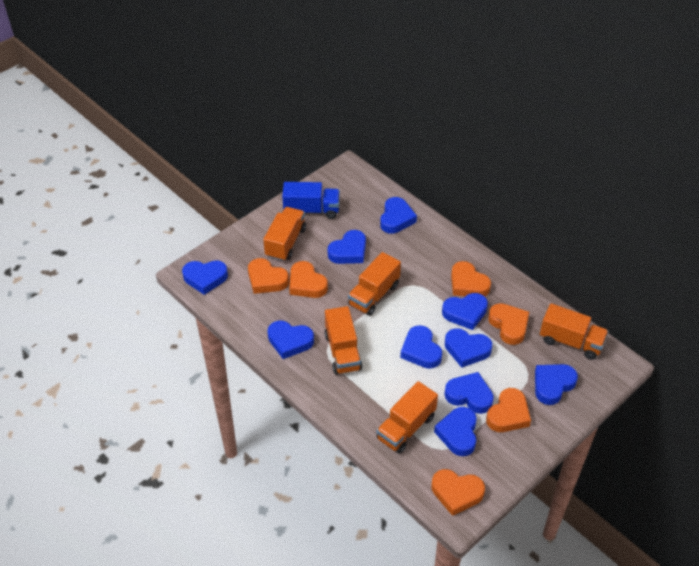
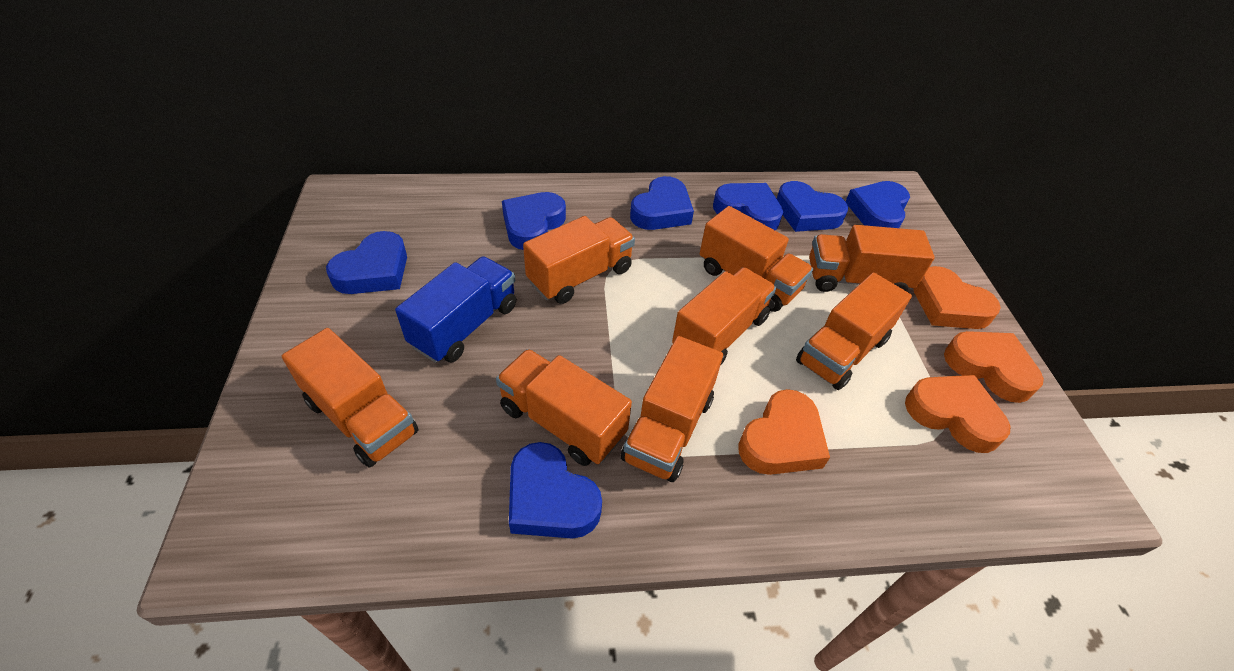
blue heart: 10 -> 7
orange heart: 6 -> 4
orange truck: 5 -> 8

